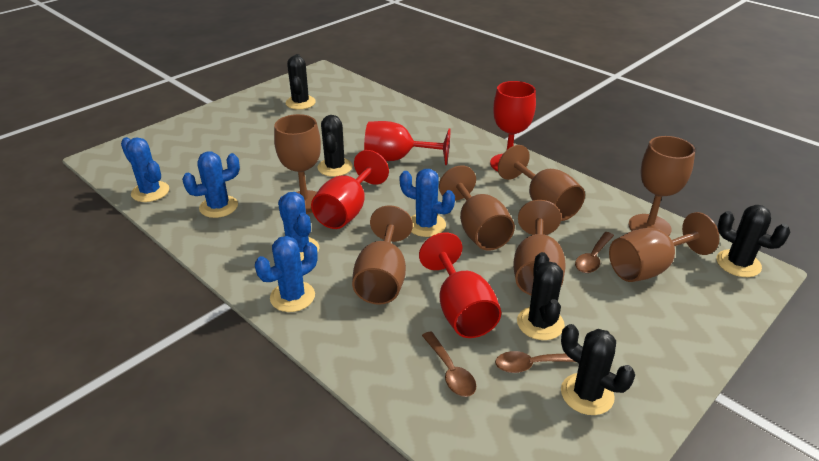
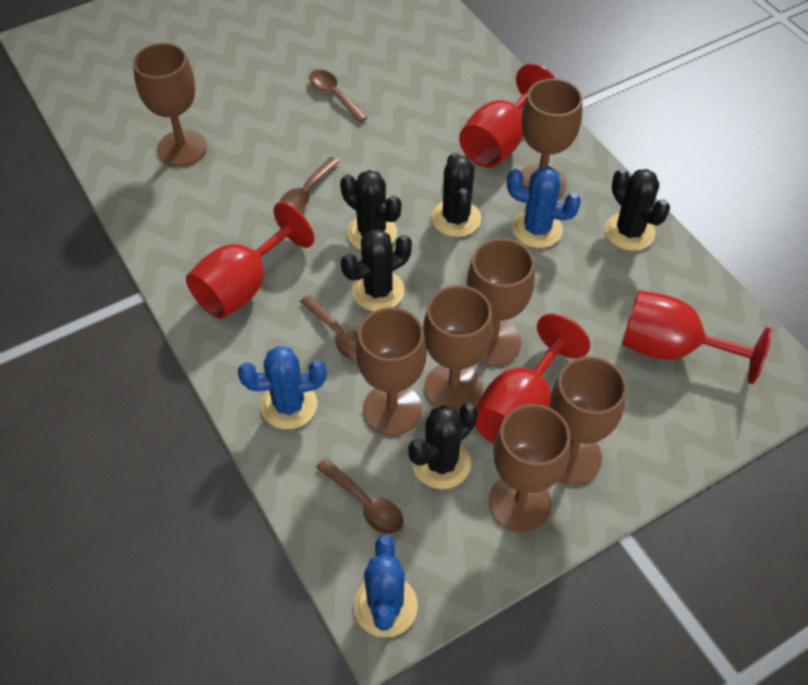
blue cactus: 5 -> 3
brown spoon: 3 -> 4

